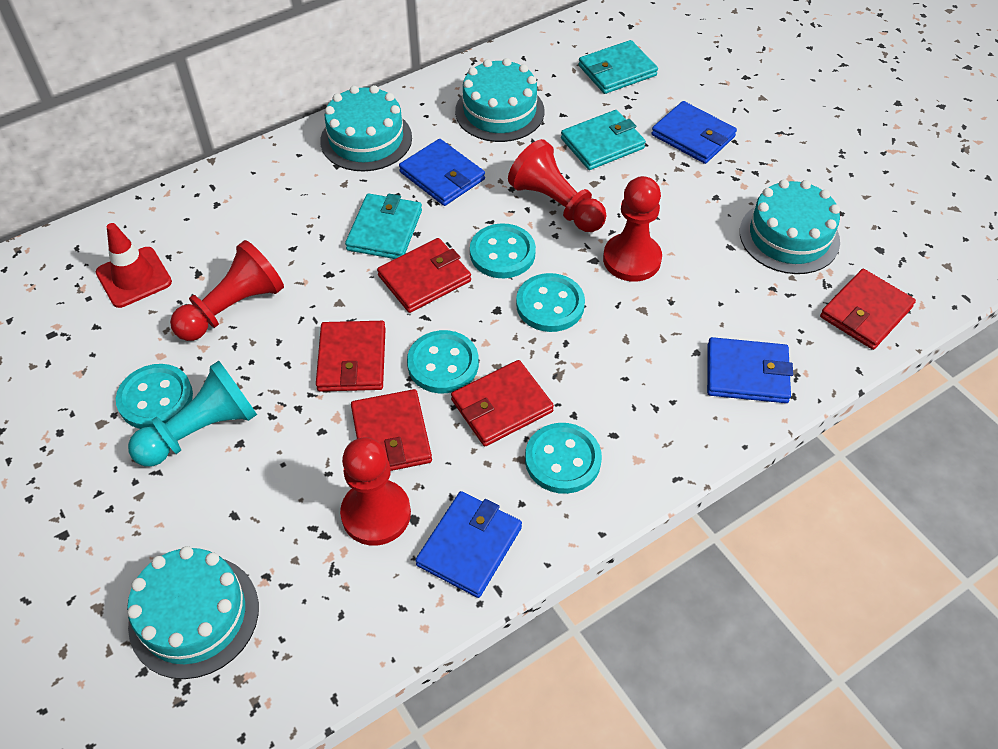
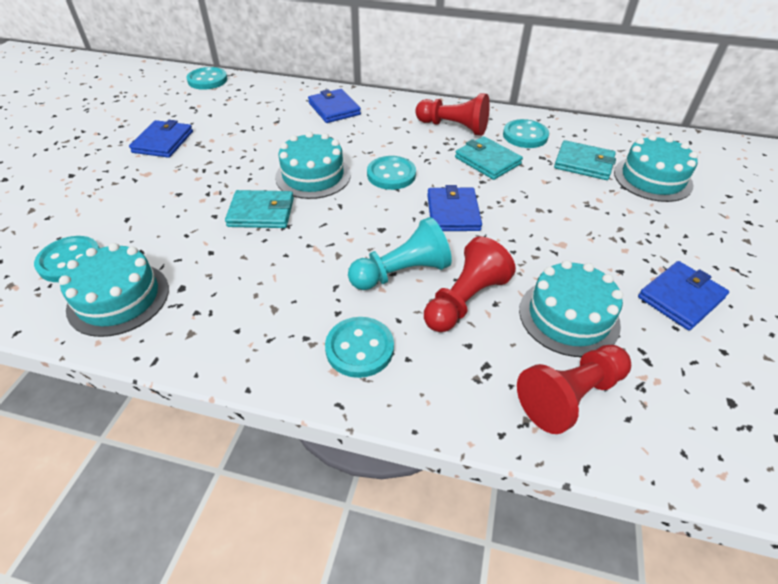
red pawn: 4 -> 3
red traffic cone: 1 -> 0
red wallet: 5 -> 0

